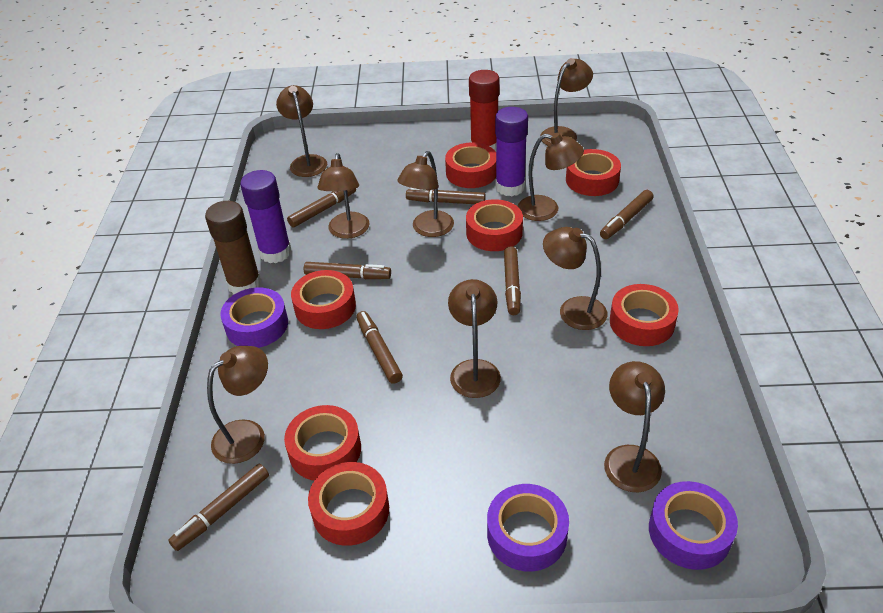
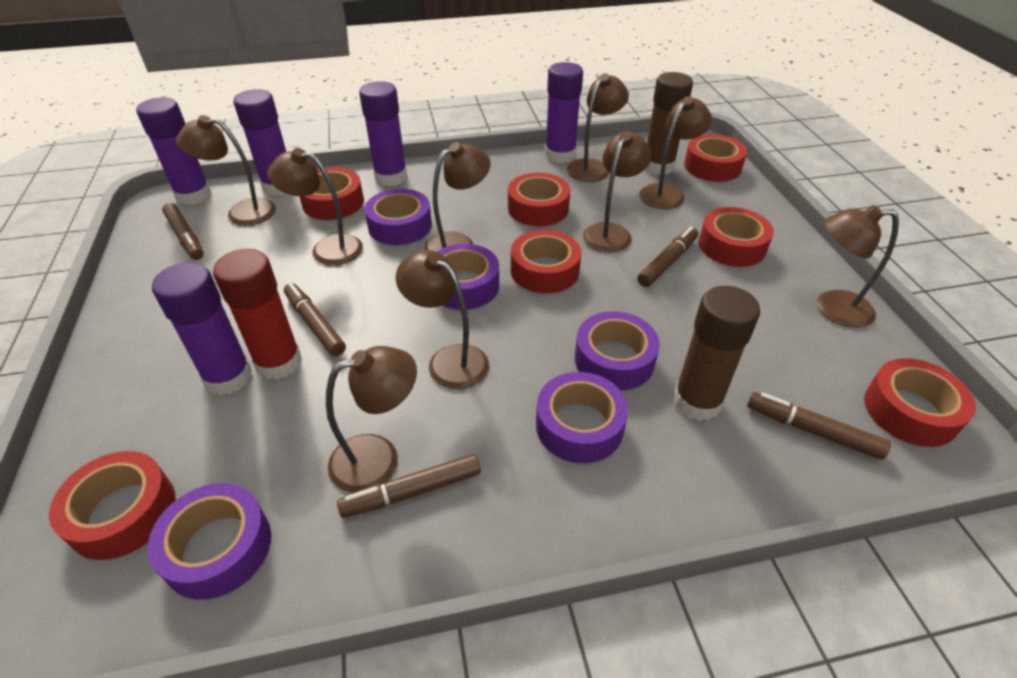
brown glue stick: 1 -> 2
brown marker: 7 -> 5
purple glue stick: 2 -> 5
purple tape: 3 -> 5

